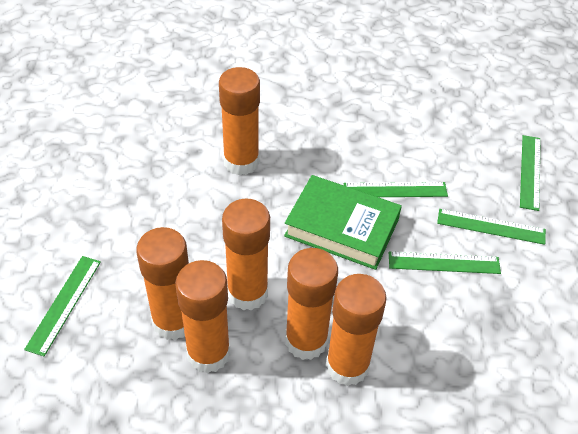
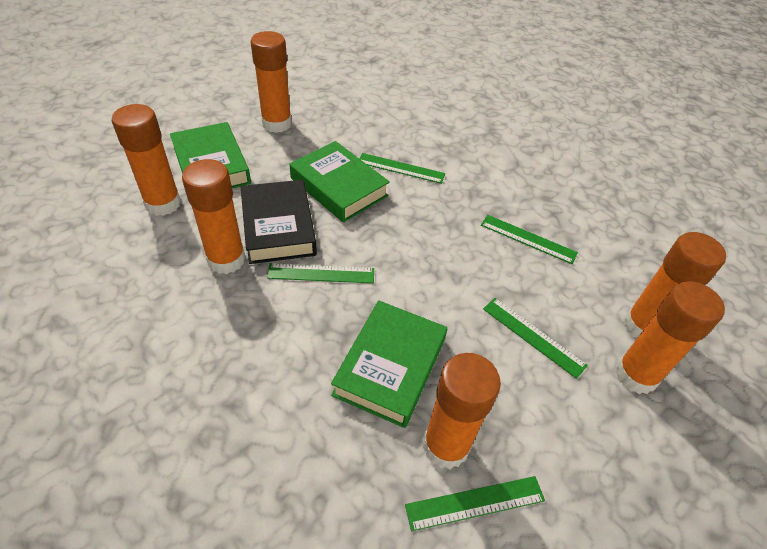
black book: 0 -> 1
green book: 1 -> 3

